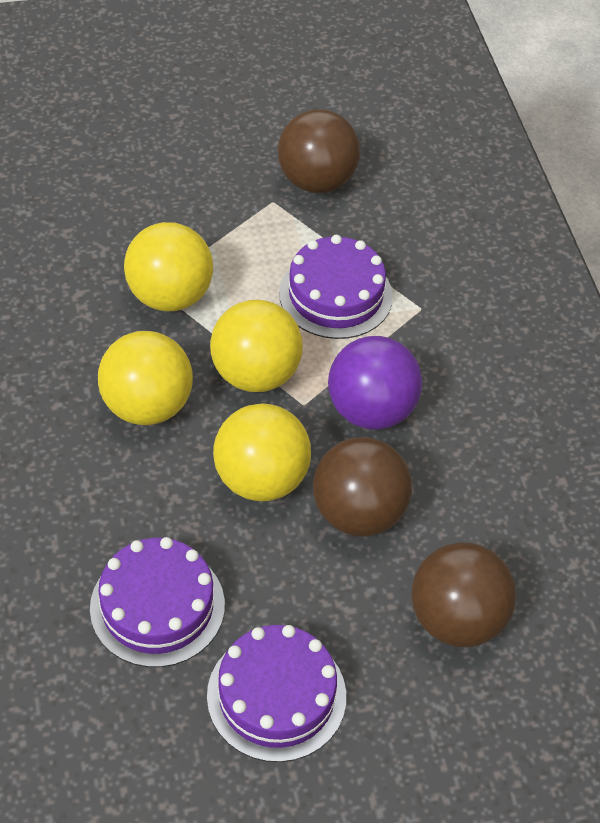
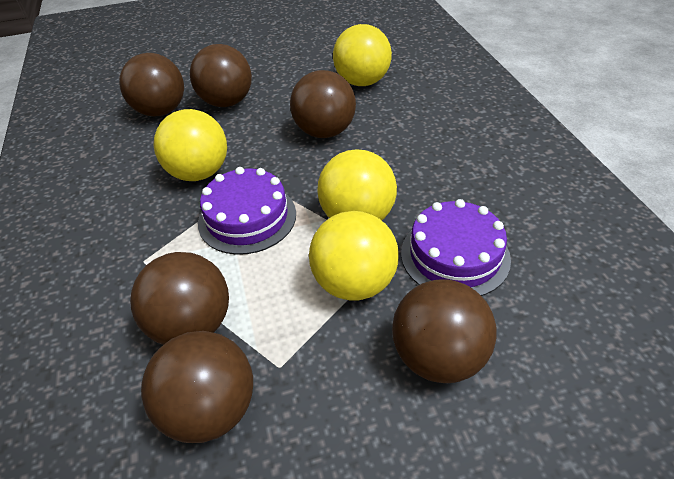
brown ball: 3 -> 6
purple ball: 1 -> 0
purple cake: 3 -> 2

